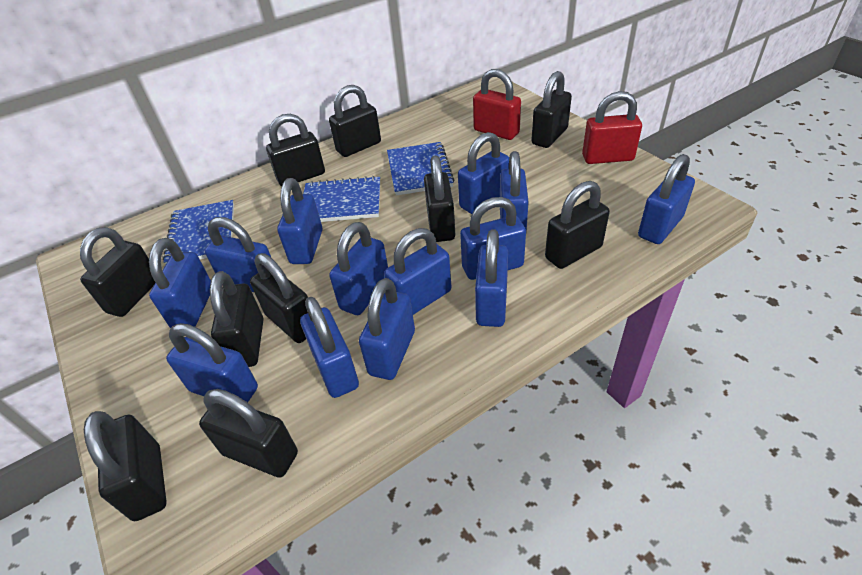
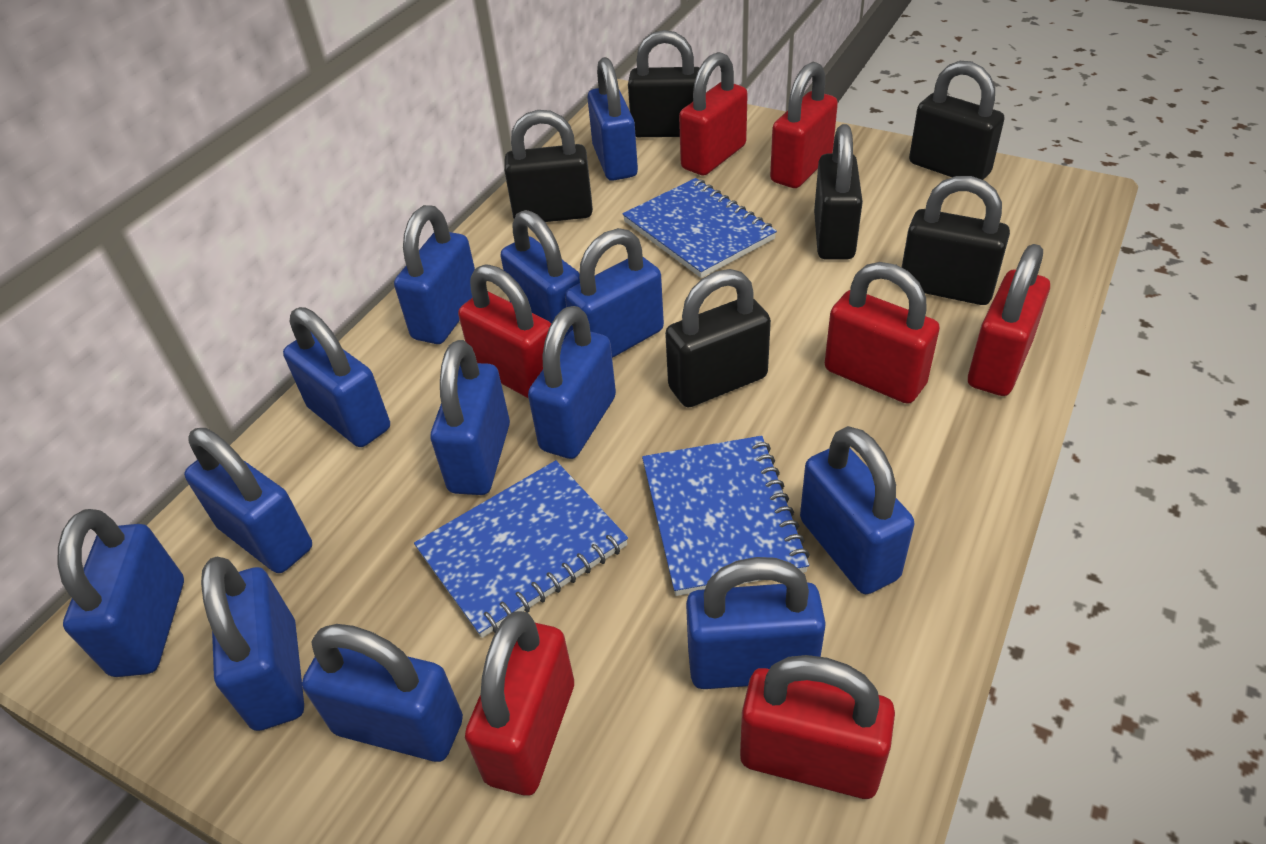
black padlock: 10 -> 6
red padlock: 2 -> 7

